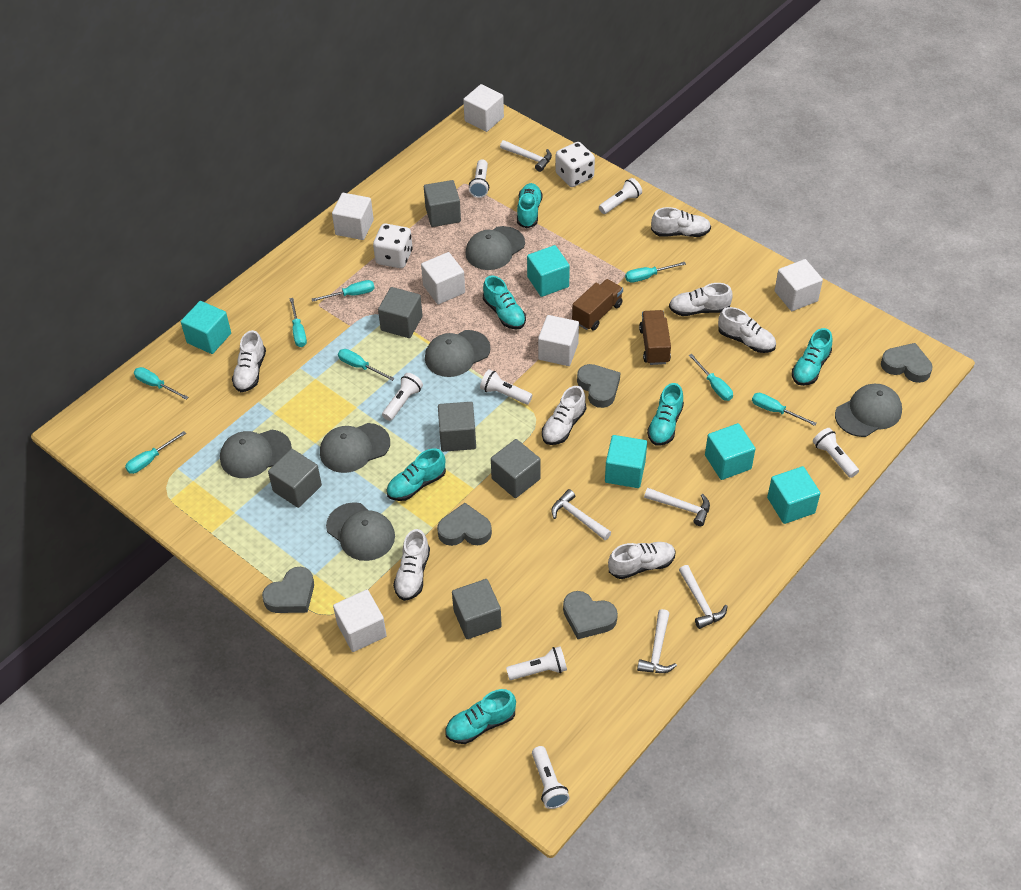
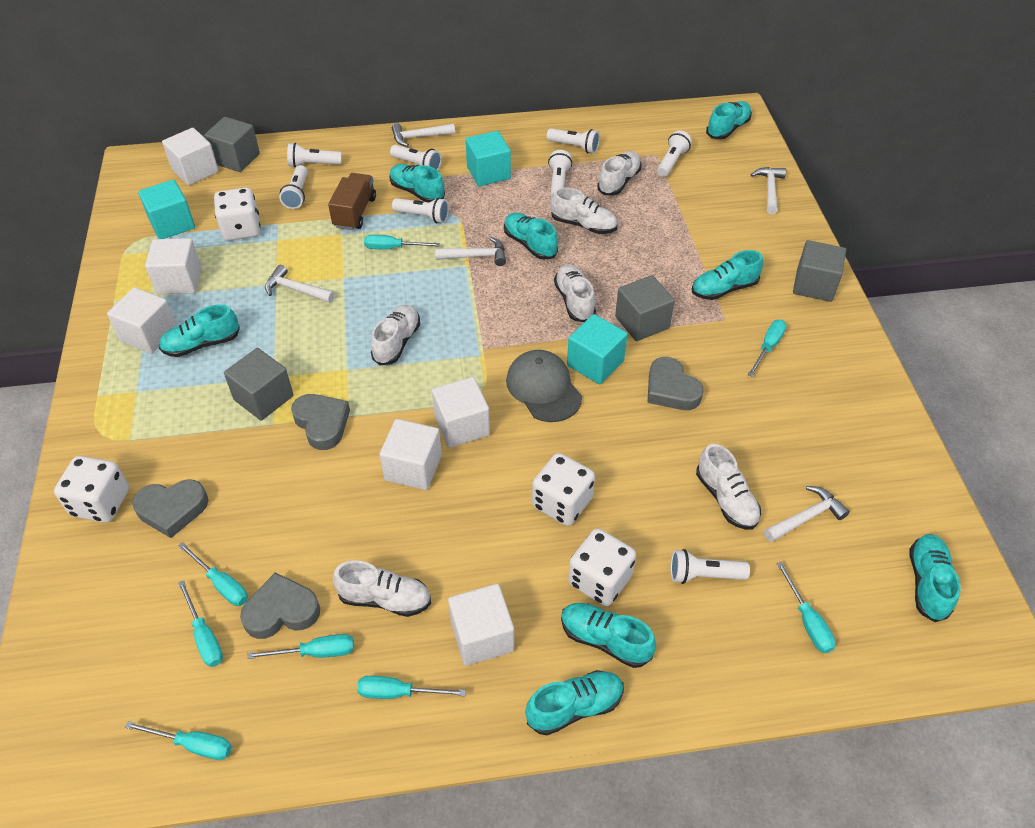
brown truck: 2 -> 1
grey cap: 6 -> 1
grey cube: 6 -> 4
grey heart: 5 -> 4
turquoise cube: 5 -> 3
turquoise shoe: 6 -> 8
white dice: 2 -> 4
white flashlight: 7 -> 8
white shoe: 7 -> 6

